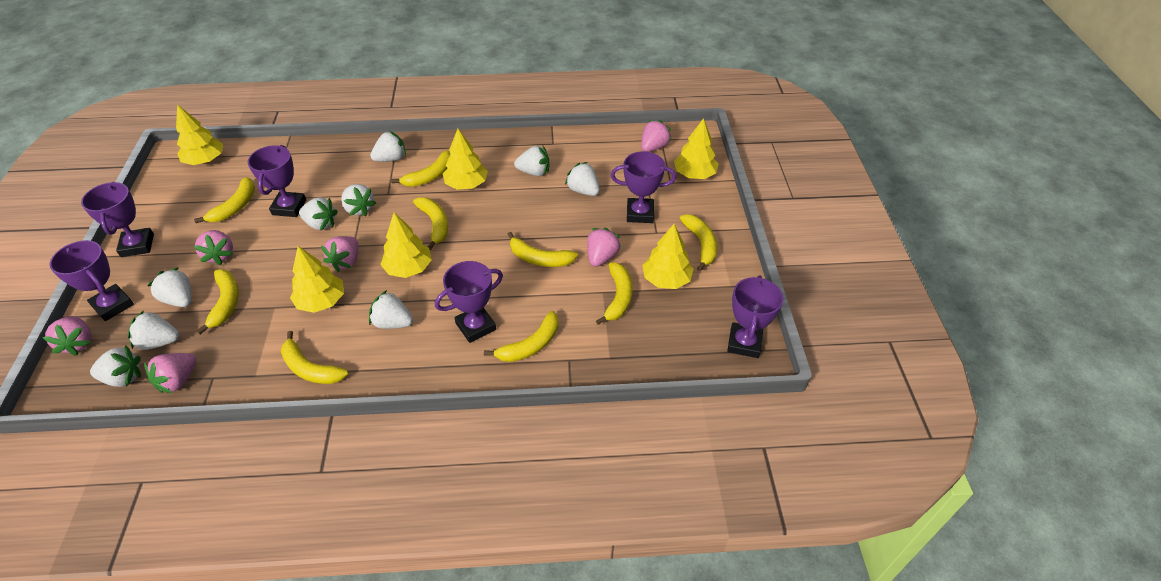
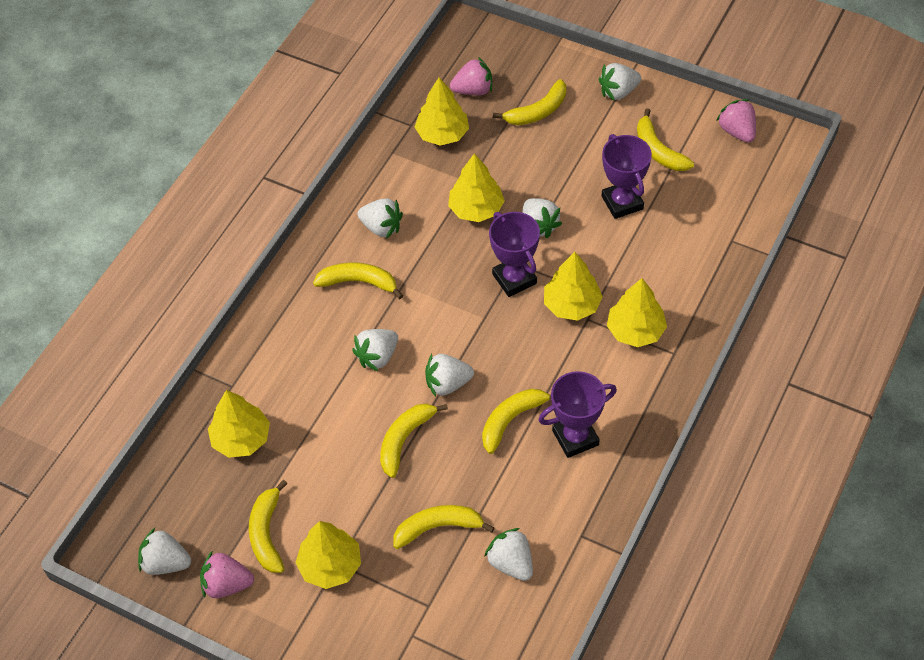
pink strawberry: 6 -> 3
purple trophy: 6 -> 3
white strawberry: 9 -> 7
yellow banana: 9 -> 7

